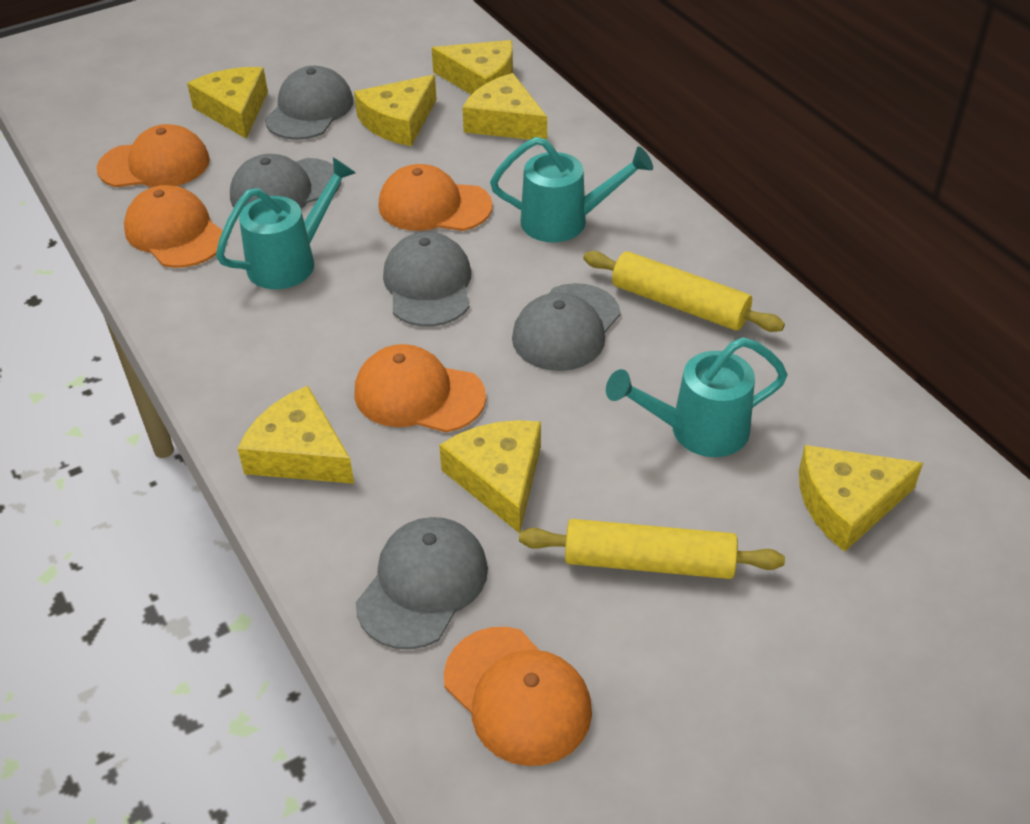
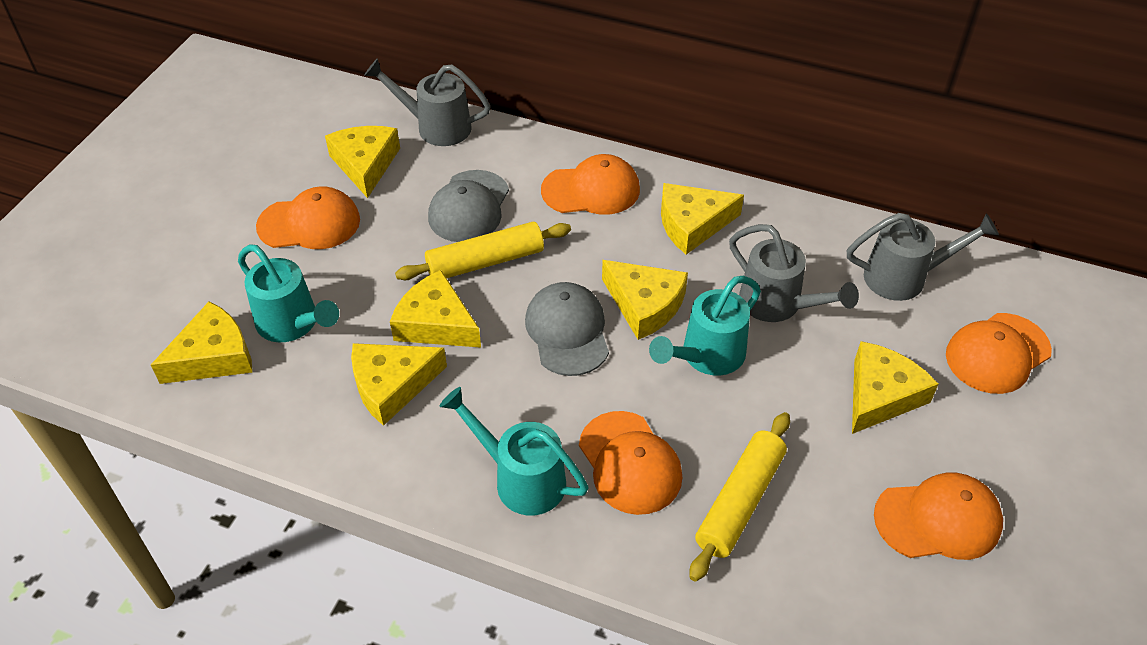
grey cap: 5 -> 2
grey watering can: 0 -> 3

